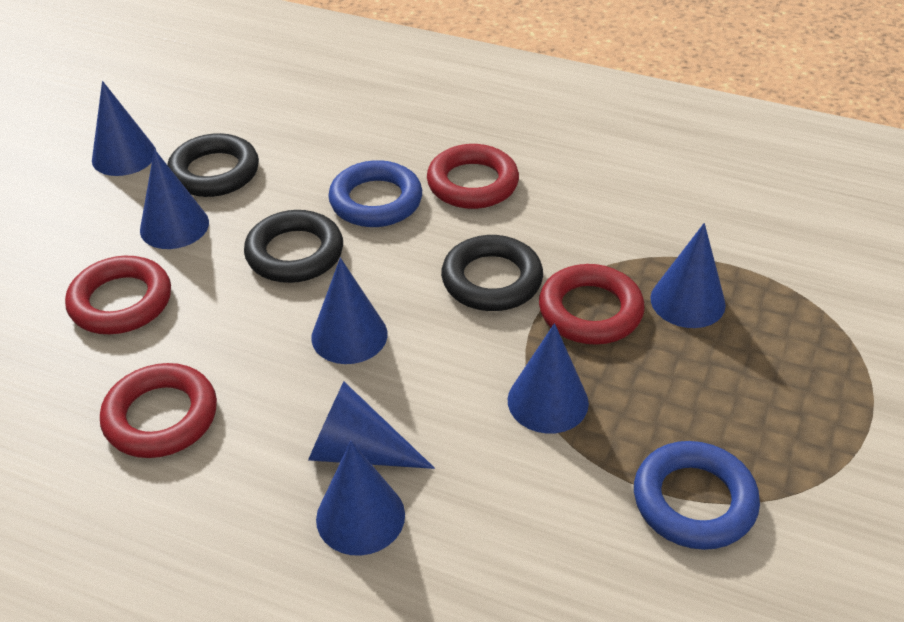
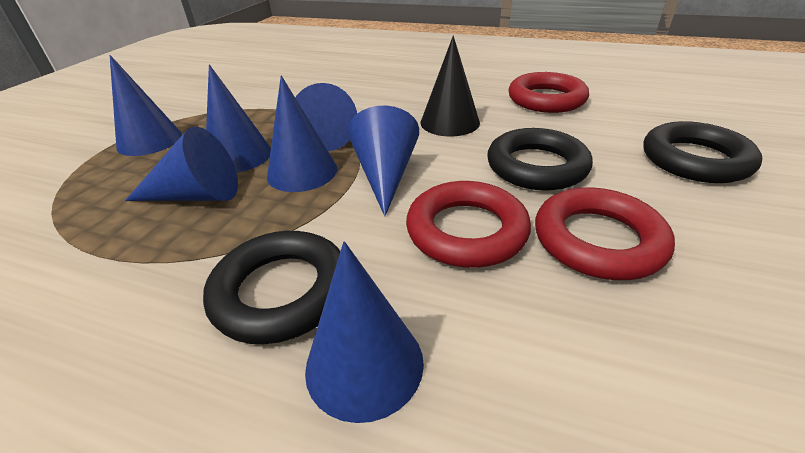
black cone: 0 -> 1
blue ring: 2 -> 0
red ring: 4 -> 3

